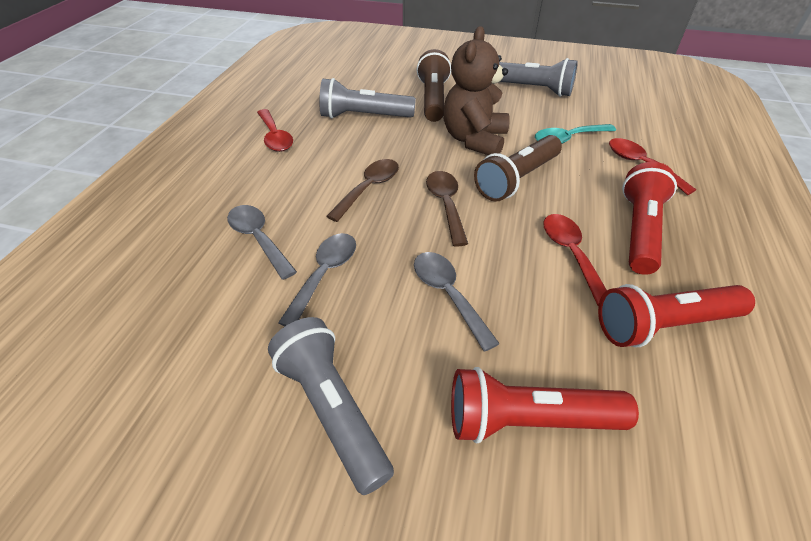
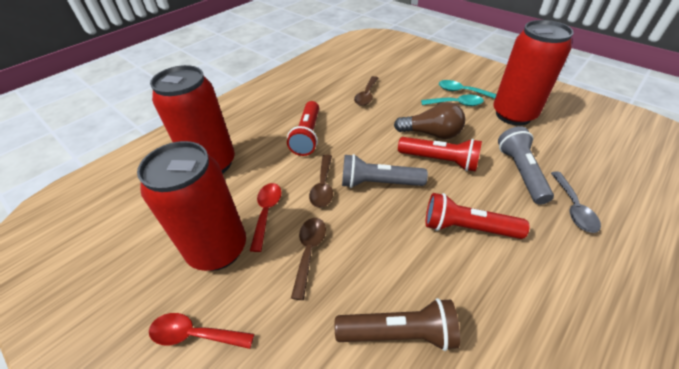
brown flashlight: 2 -> 1
brown light bulb: 0 -> 1
brown spoon: 2 -> 3
brown teddy bear: 1 -> 0
grey flashlight: 3 -> 2
grey spoon: 3 -> 1
red can: 0 -> 3
red spoon: 3 -> 2
turquoise spoon: 1 -> 2

